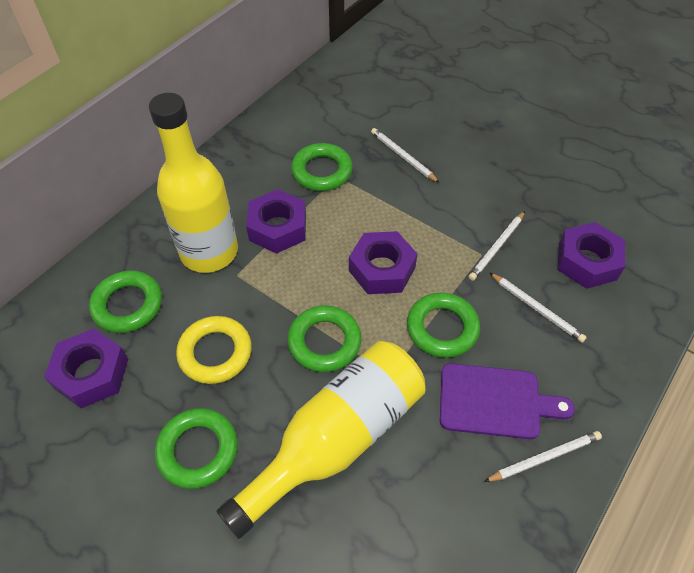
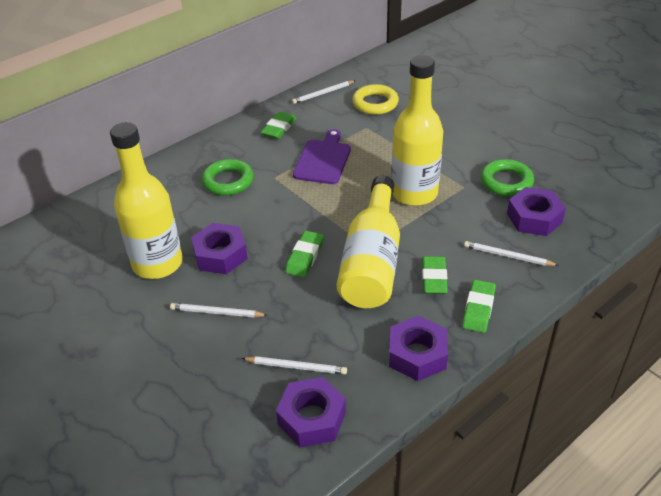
green eraser: 0 -> 4
green ring: 5 -> 2
yellow bottle: 2 -> 3

